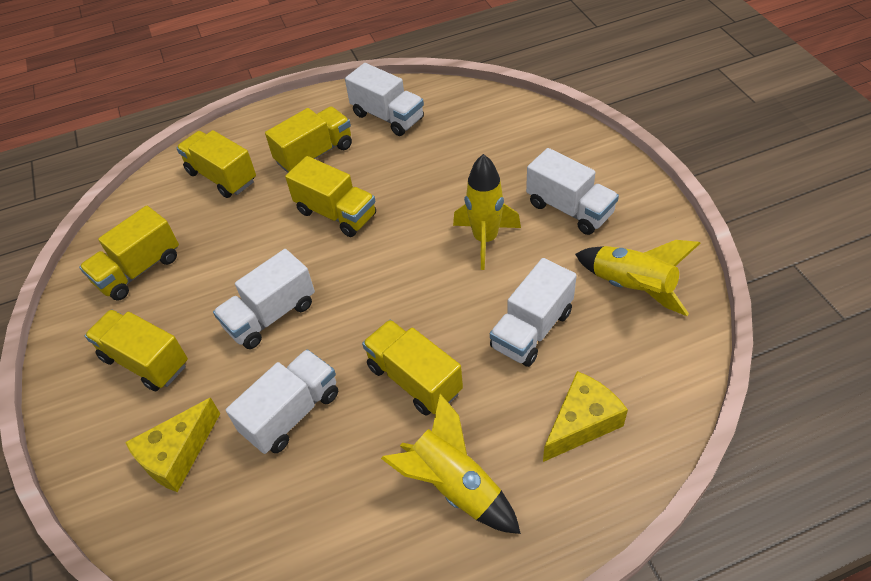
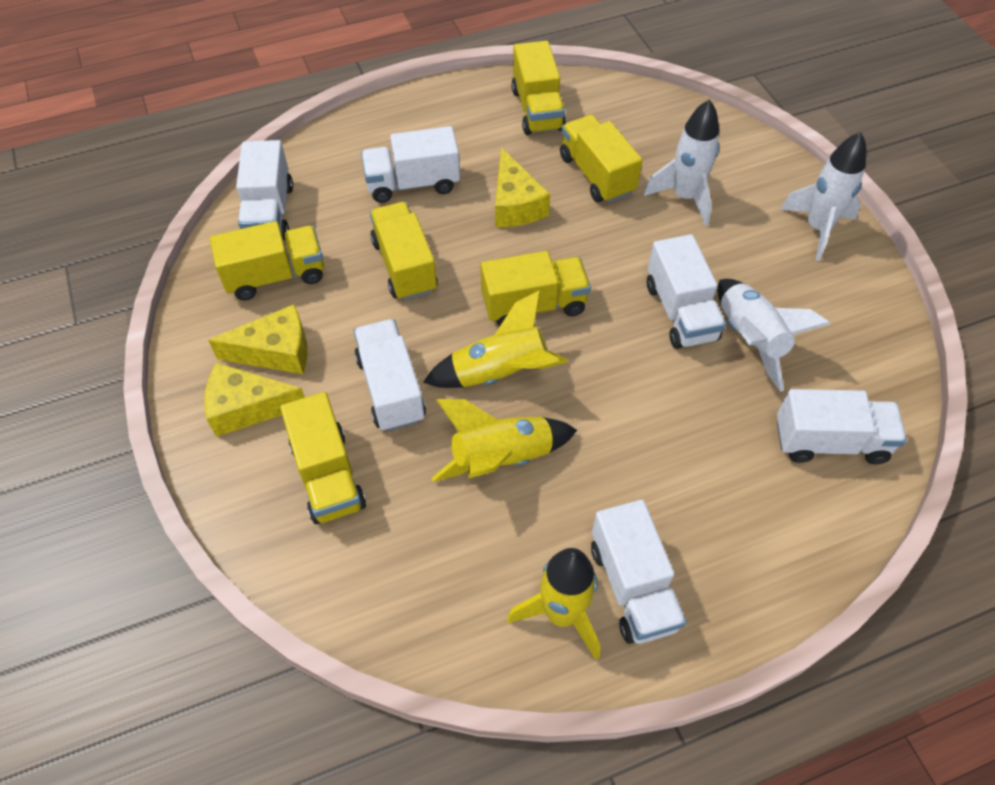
white rocket: 0 -> 3
white truck: 5 -> 6
yellow cheese: 2 -> 3

